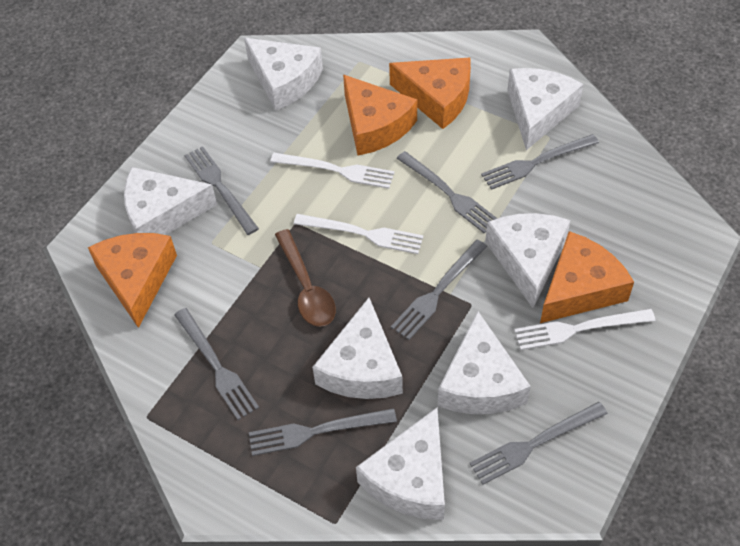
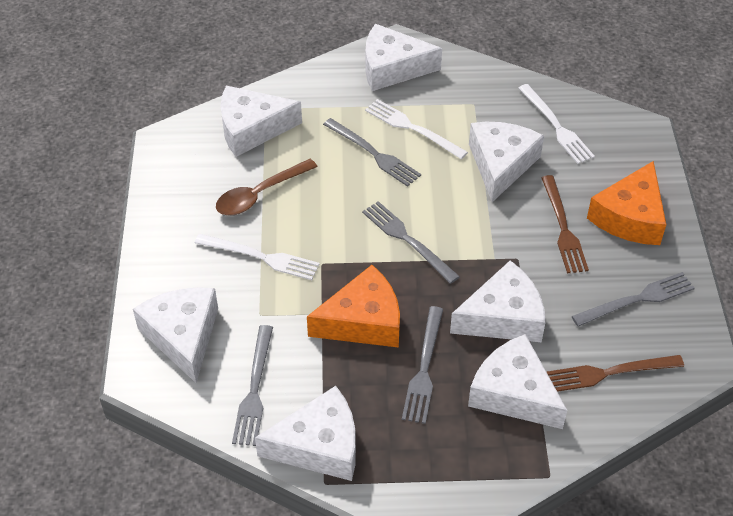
brown fork: 0 -> 2
grey fork: 7 -> 5
orange cheese: 4 -> 2

